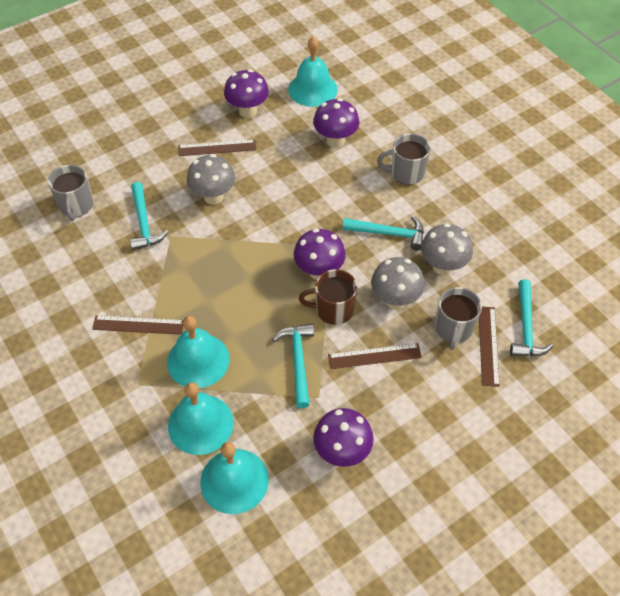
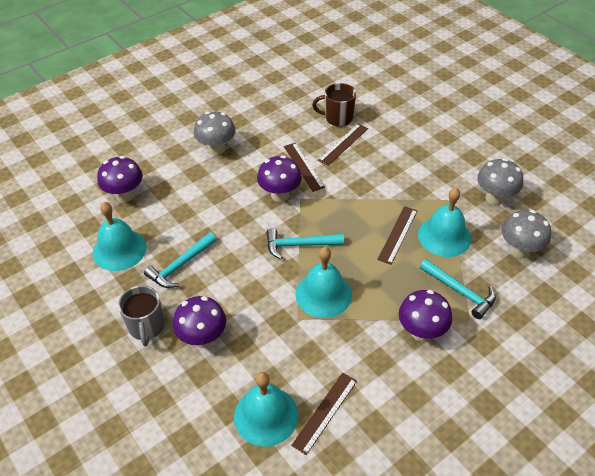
grey mug: 3 -> 1
turquoise hammer: 4 -> 3

